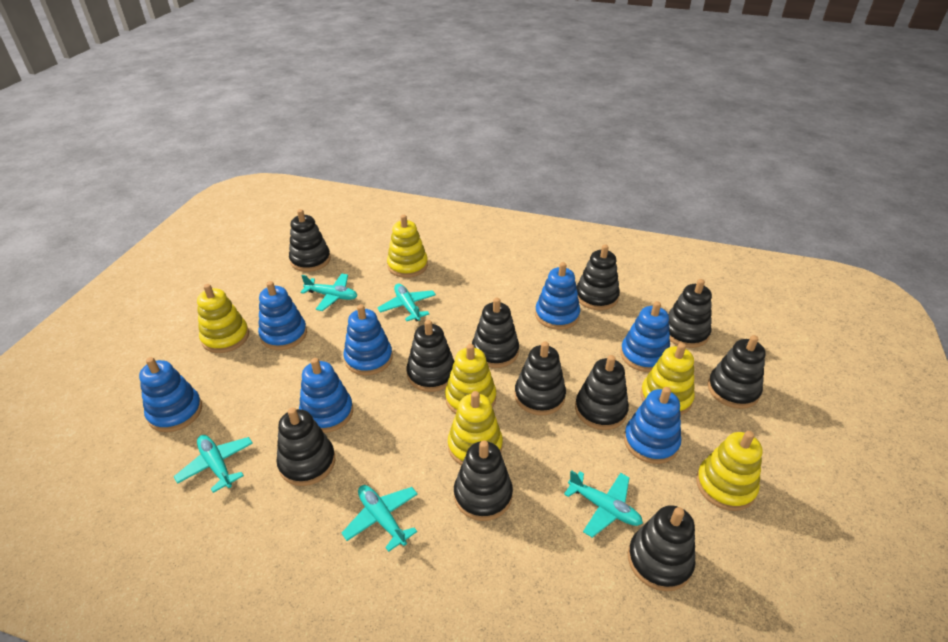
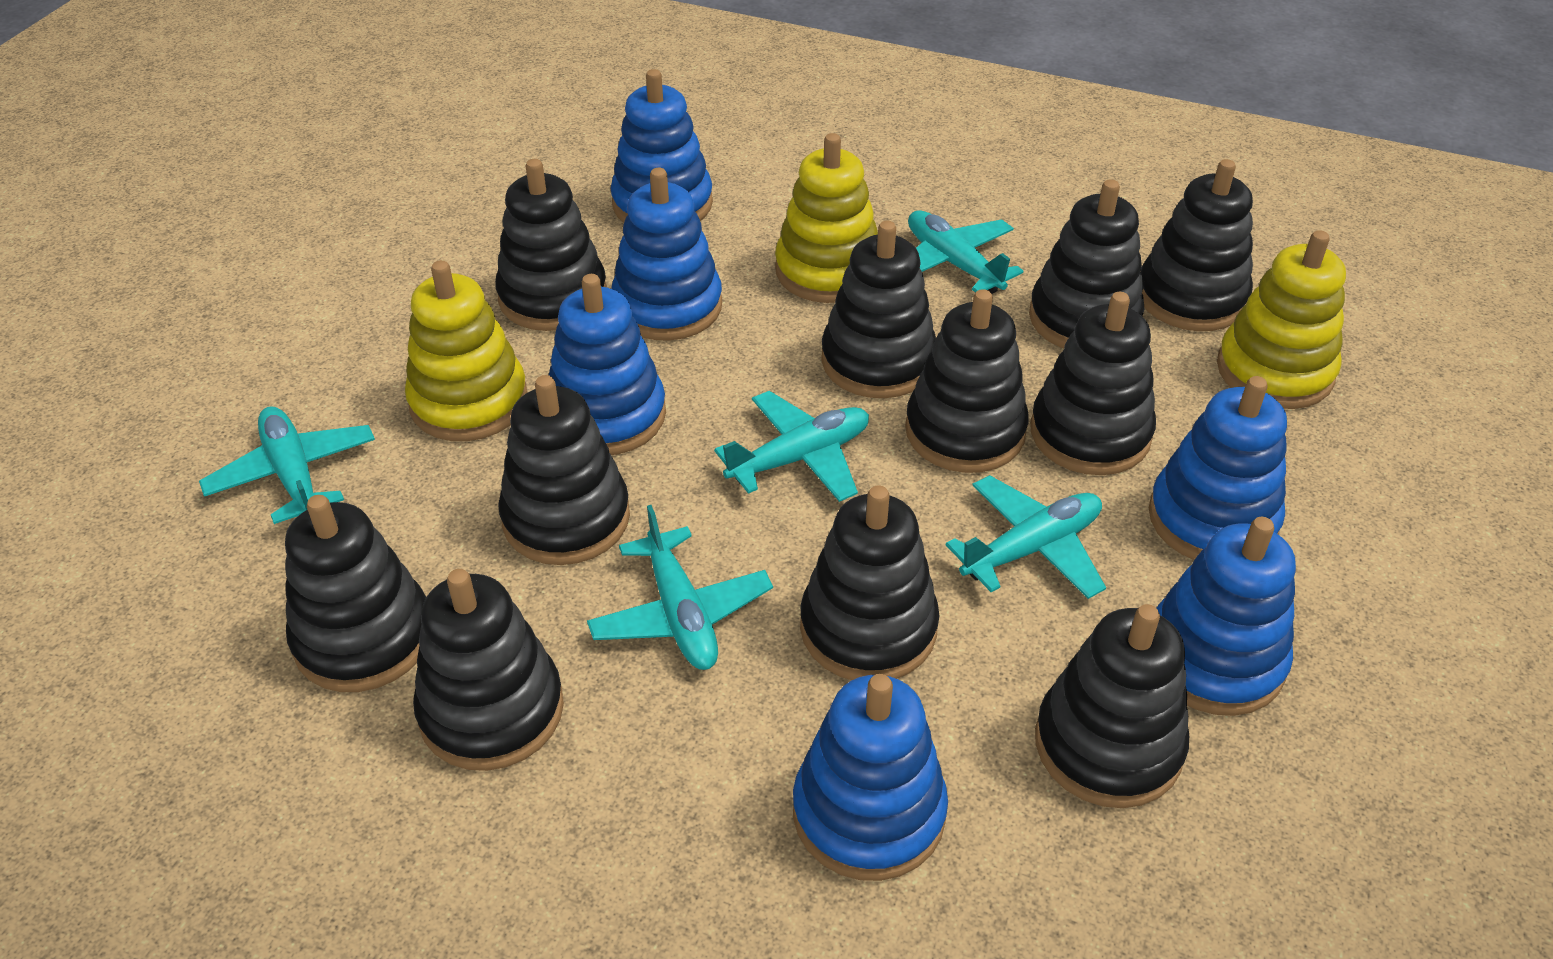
blue stacking toy: 7 -> 6
yellow stacking toy: 6 -> 3

